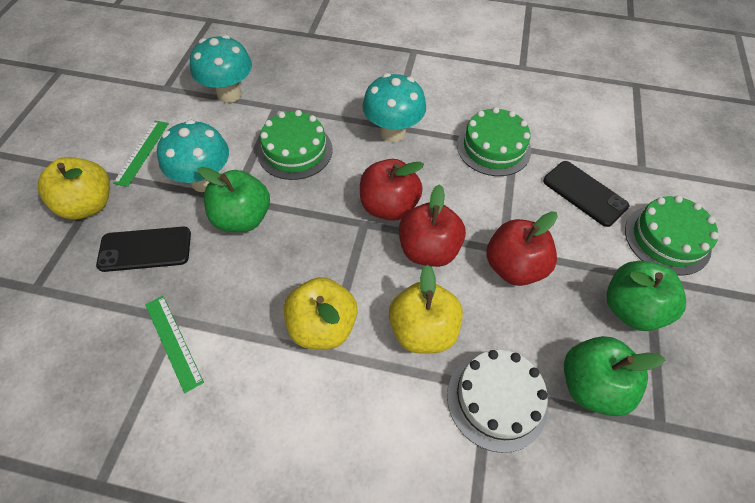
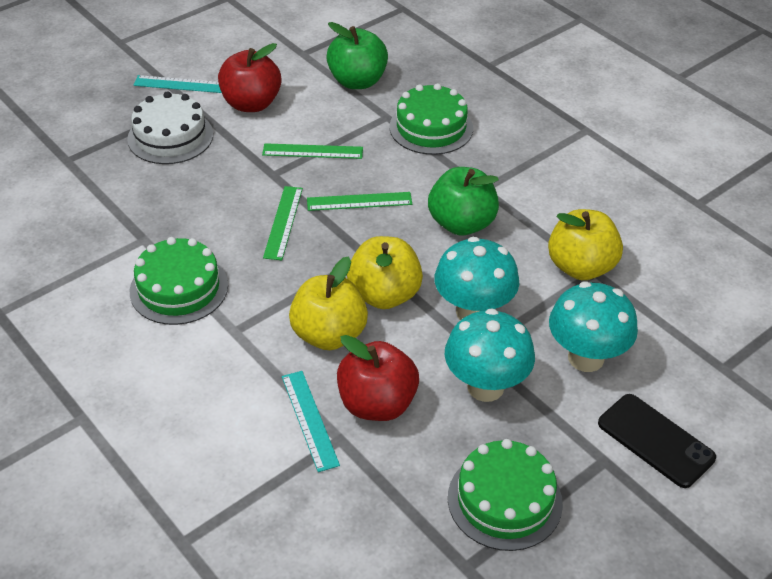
black phone: 2 -> 1
green apple: 3 -> 2
green ruler: 2 -> 3
red apple: 3 -> 2
turquoise ruler: 0 -> 2

